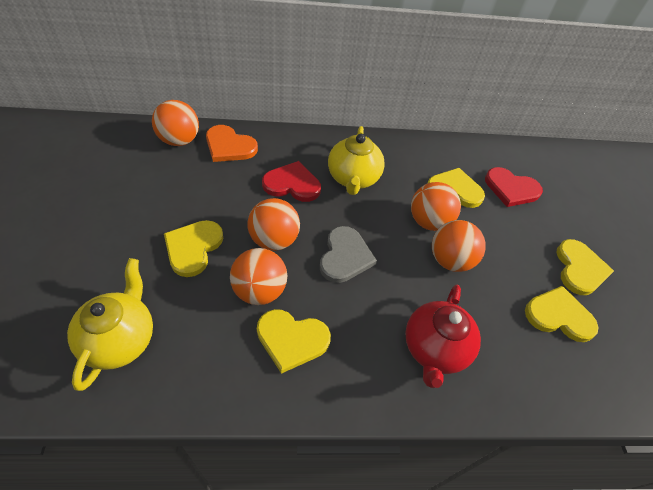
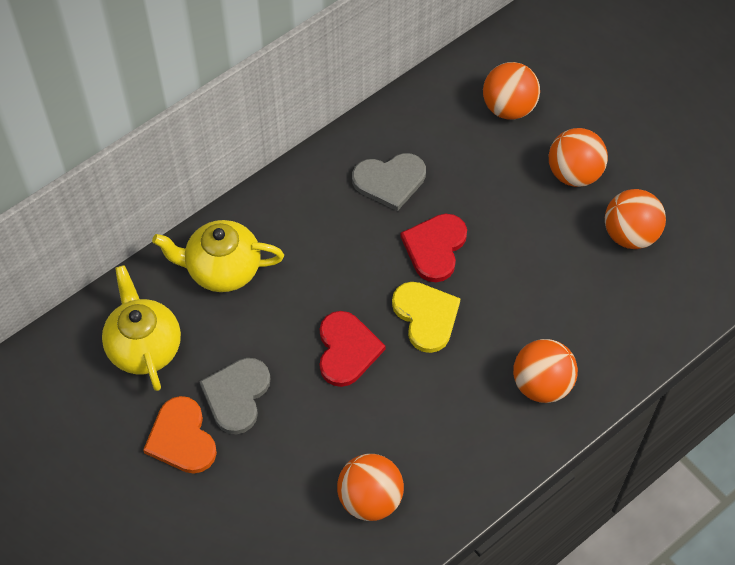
grey heart: 1 -> 2
red teapot: 1 -> 0
yellow heart: 5 -> 1

